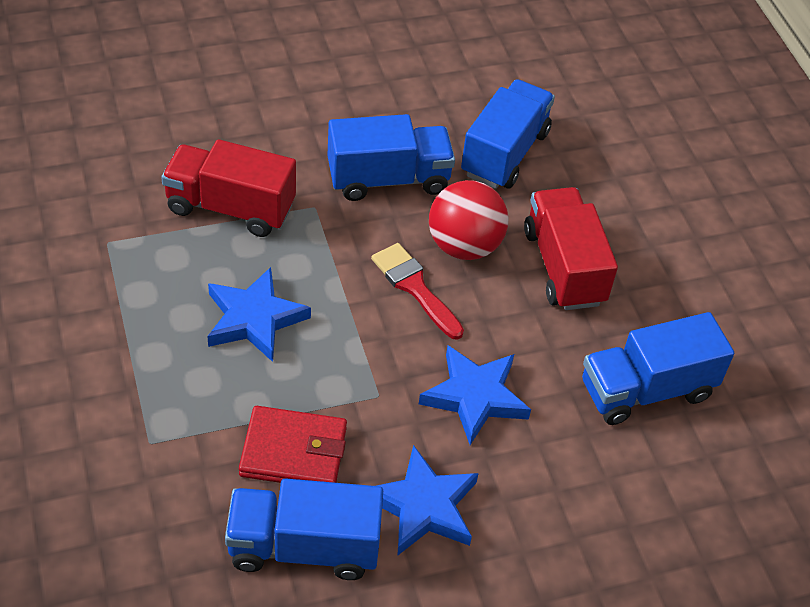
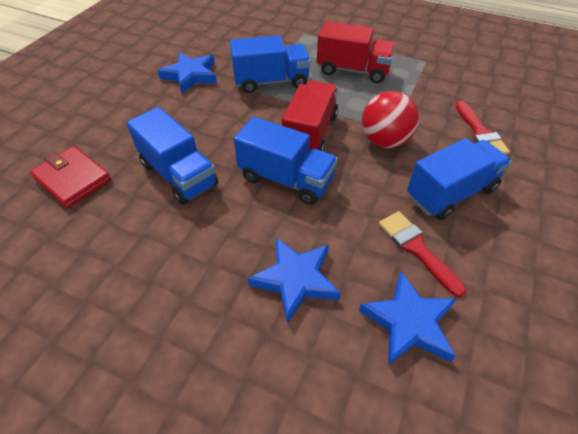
red brush: 1 -> 2

